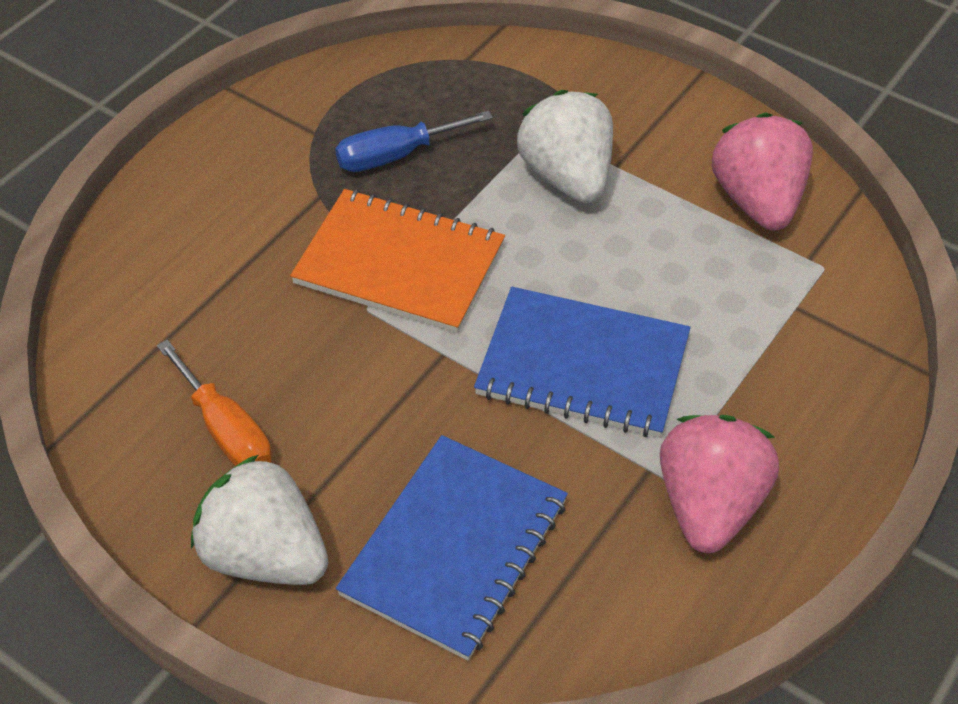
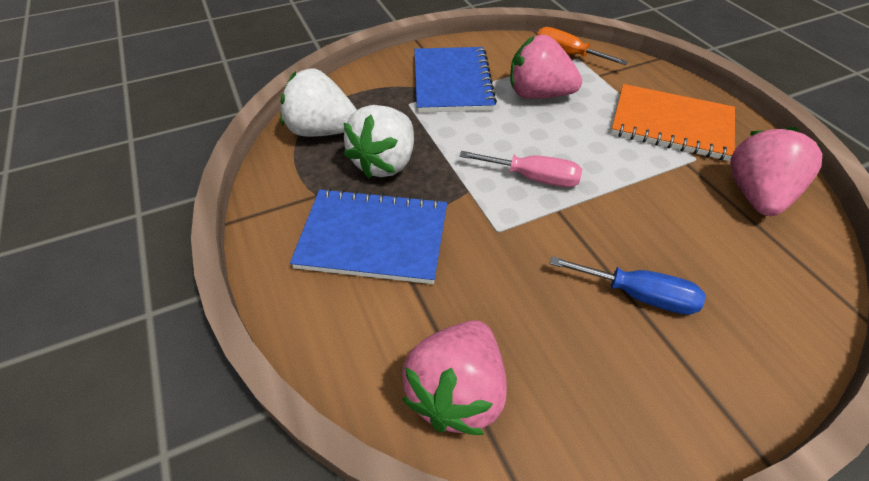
pink screwdriver: 0 -> 1
pink strawberry: 2 -> 3

